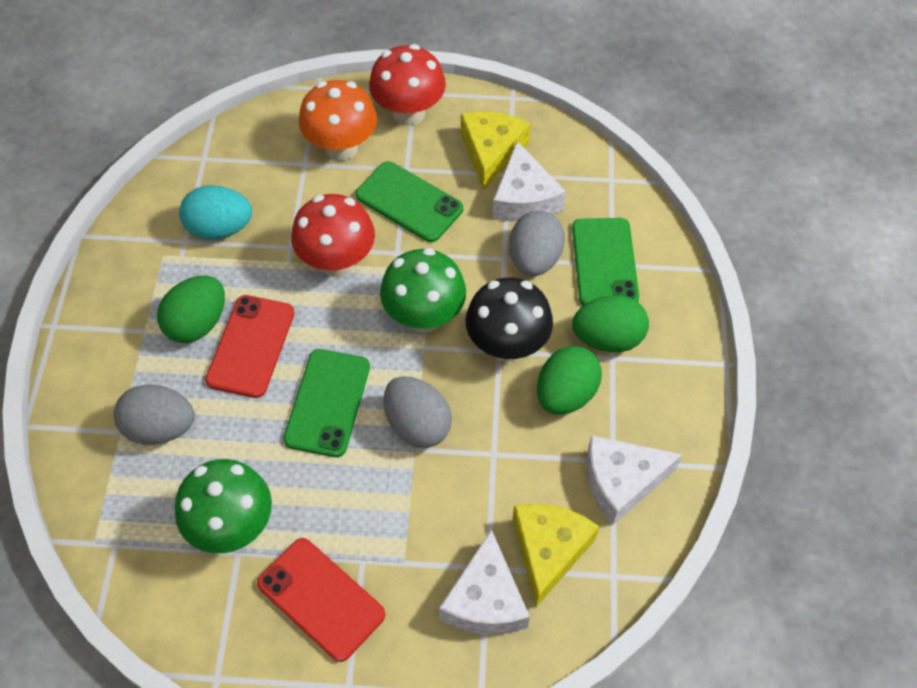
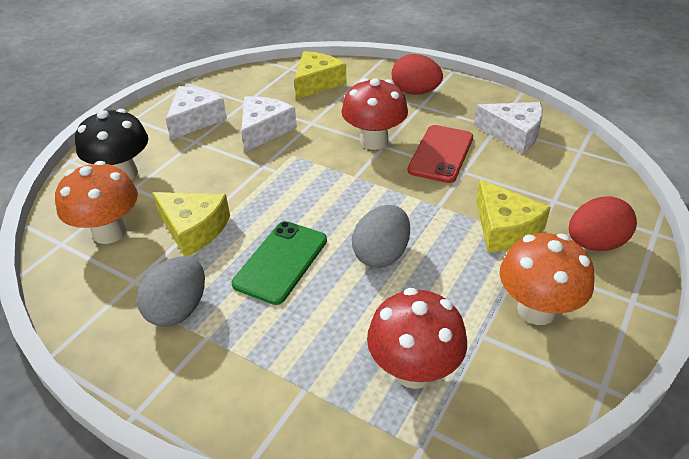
green egg: 3 -> 0
green mushroom: 2 -> 0
green phone: 3 -> 1
grey egg: 3 -> 2
orange mushroom: 1 -> 2
red egg: 0 -> 2
red phone: 2 -> 1
turquoise egg: 1 -> 0
yellow cheese: 2 -> 3

